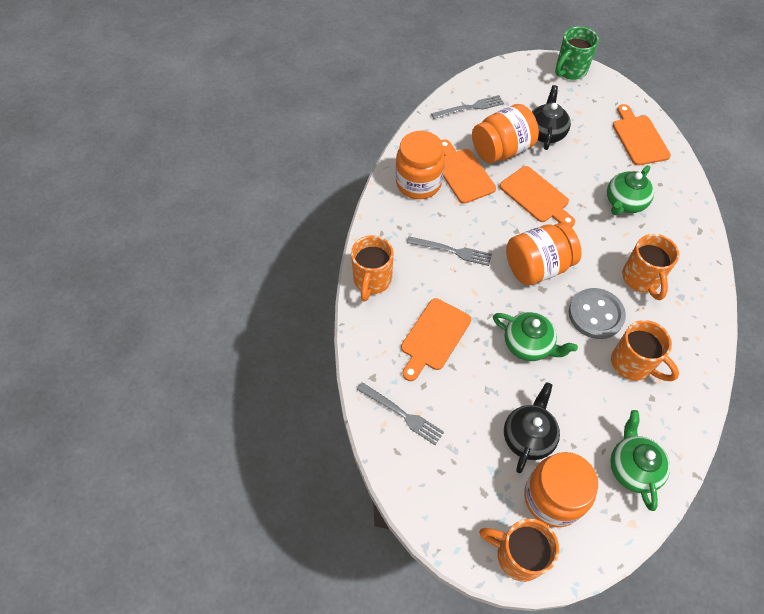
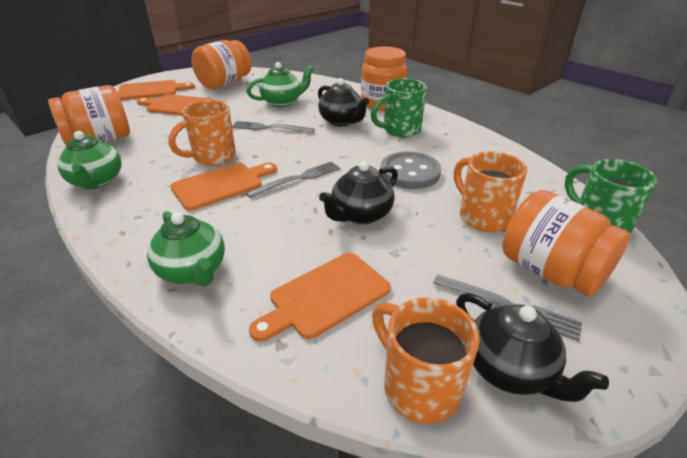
black teapot: 2 -> 3
green mug: 1 -> 2
orange mug: 4 -> 3

